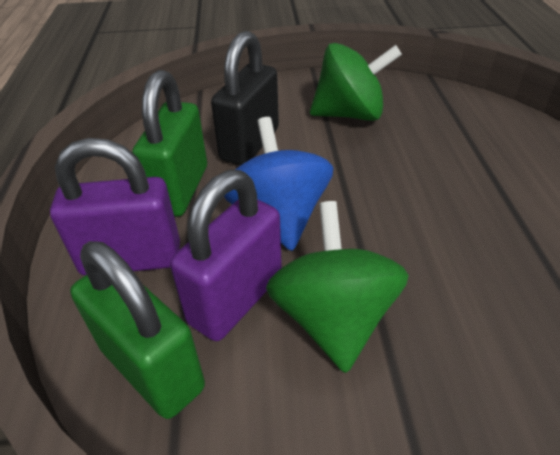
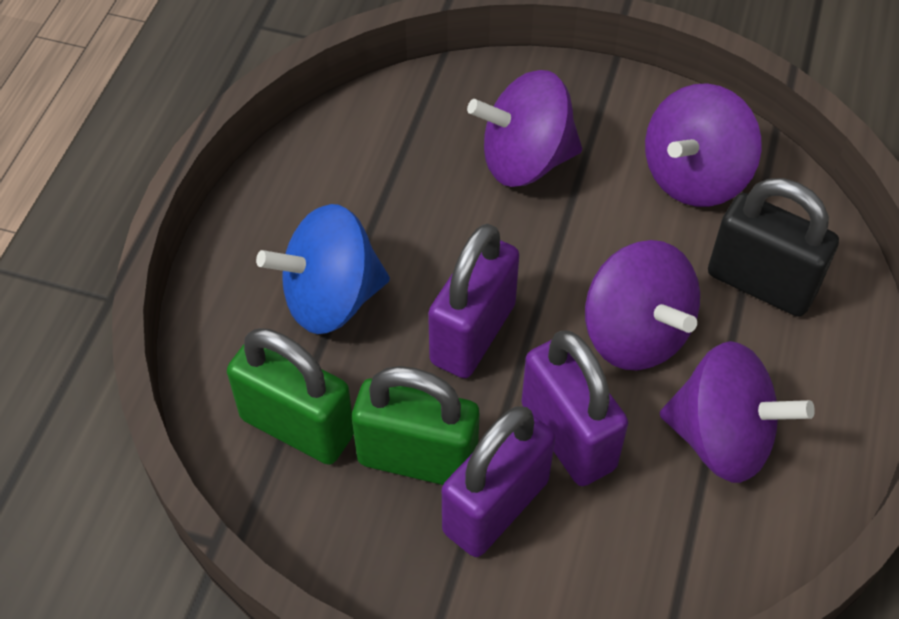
green spinning top: 2 -> 0
purple padlock: 2 -> 3
purple spinning top: 0 -> 4

